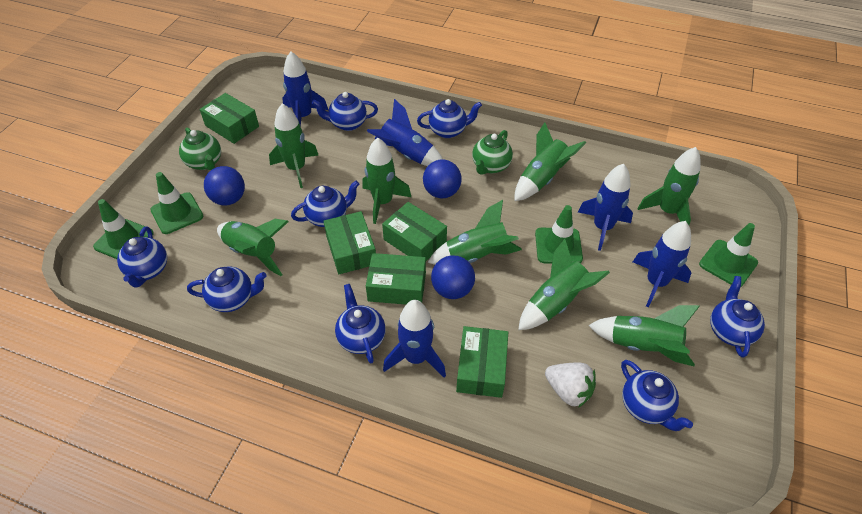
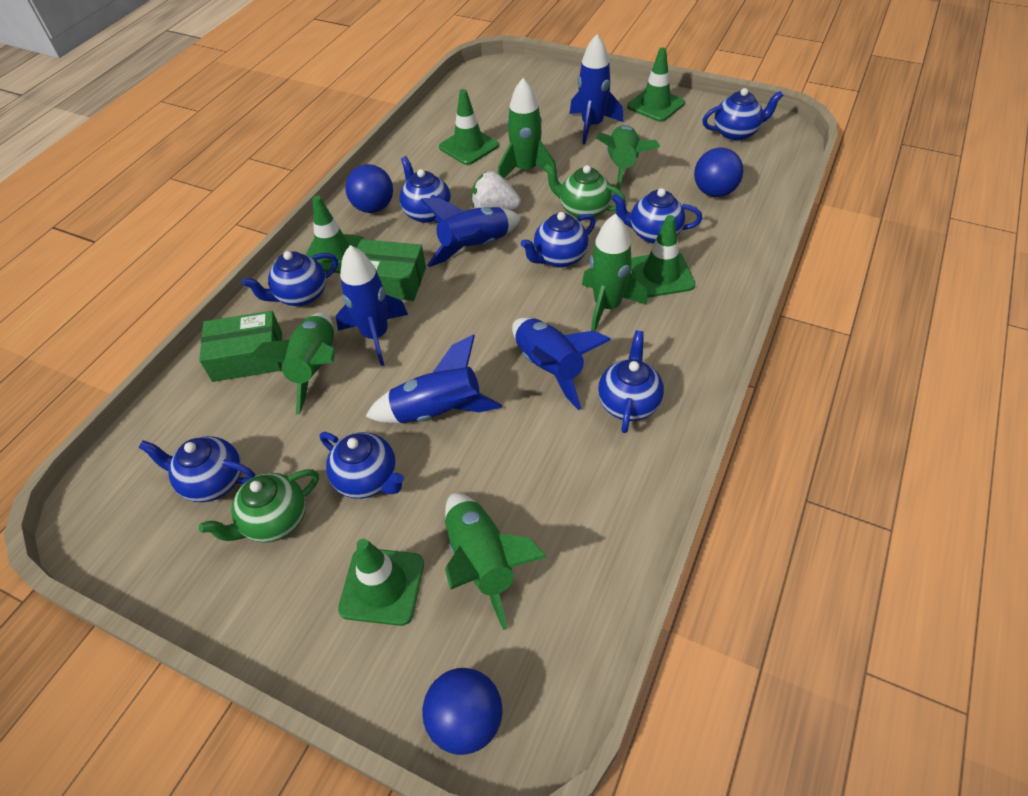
green box: 5 -> 2
green rocket: 8 -> 5
green traffic cone: 4 -> 5

